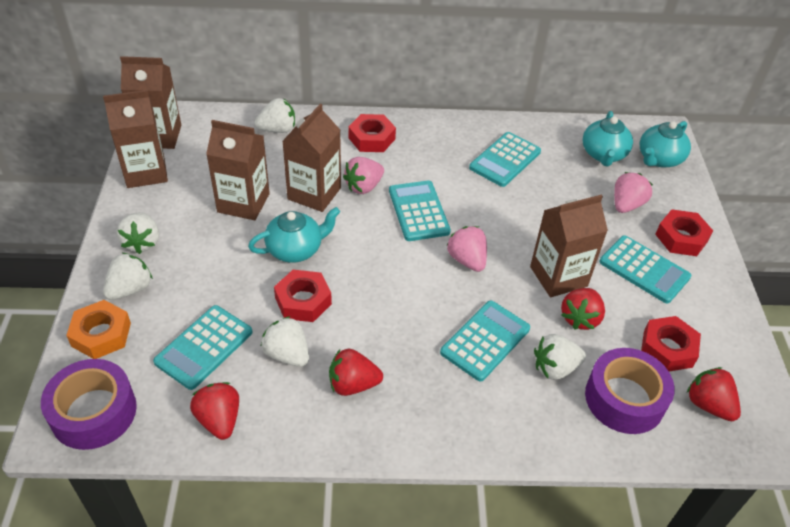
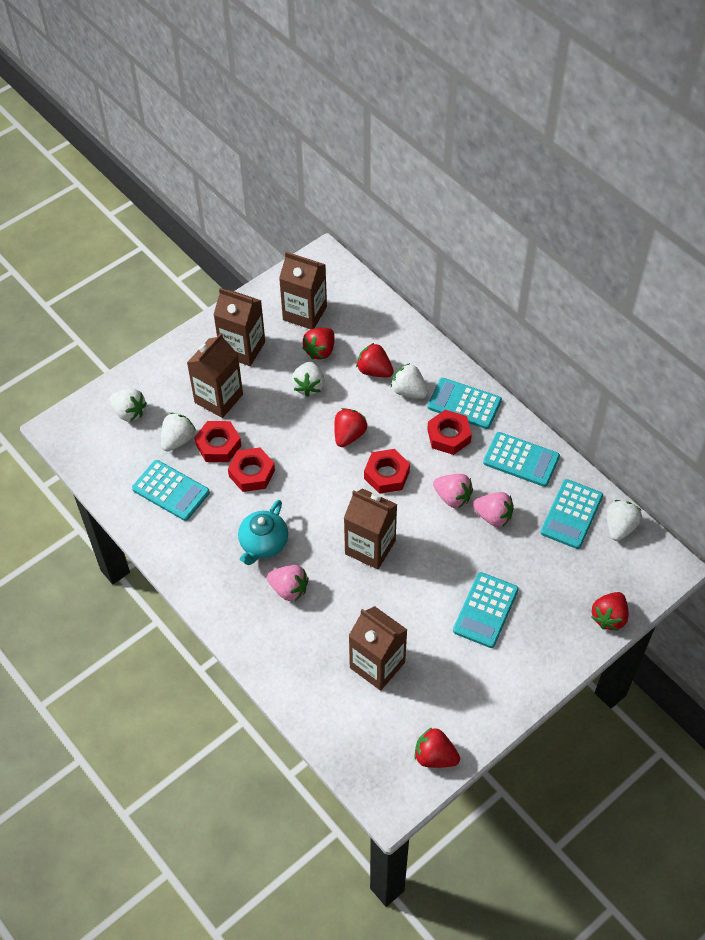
orange nut: 1 -> 0
purple tape: 2 -> 0
red strawberry: 4 -> 5
turquoise teapot: 3 -> 1

